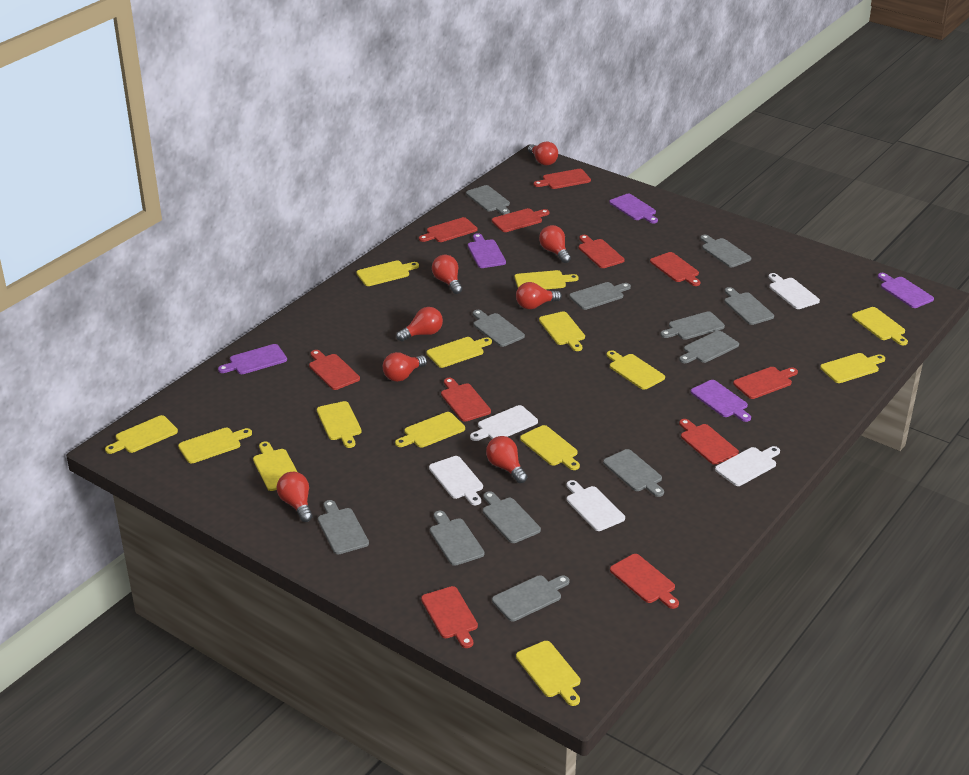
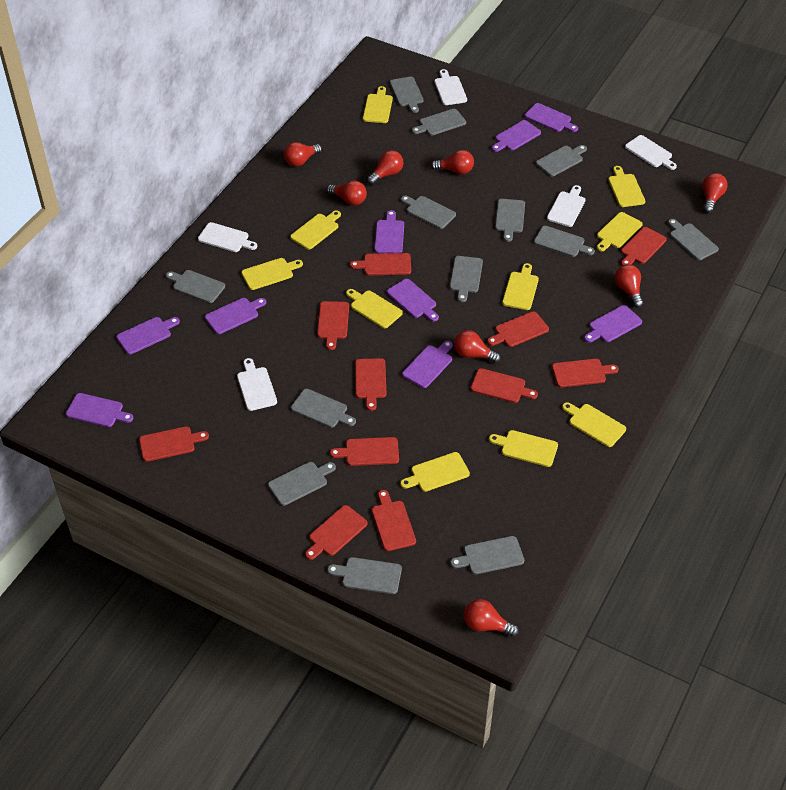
grey cutting board: 12 -> 13
purple cutting board: 5 -> 9
yellow cutting board: 14 -> 10

